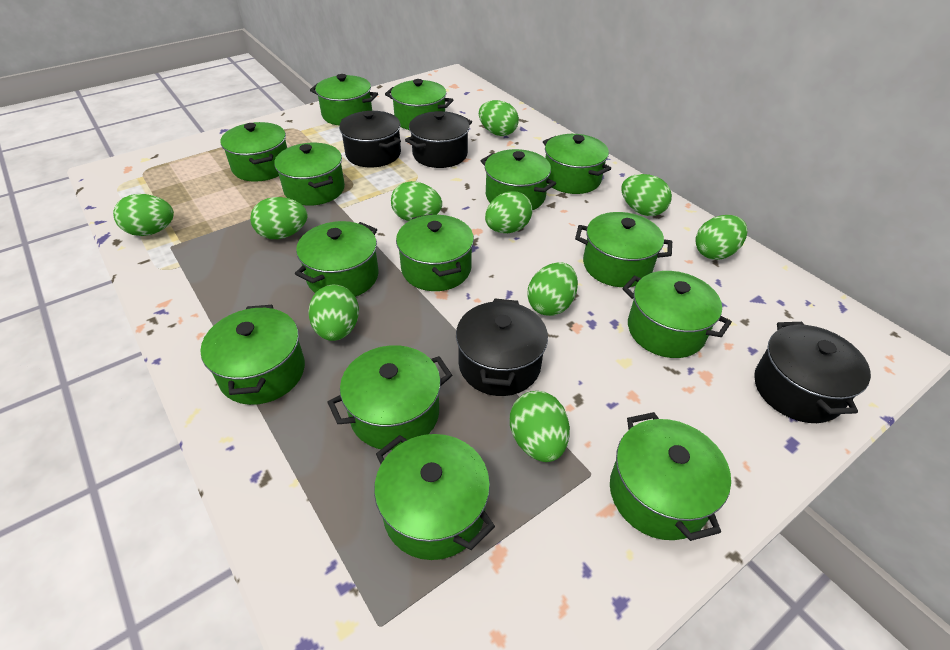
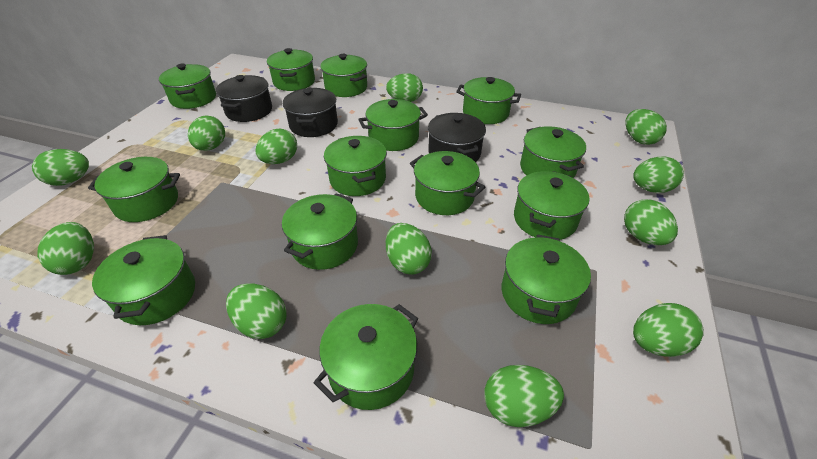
black pot: 4 -> 3
green egg: 10 -> 12

